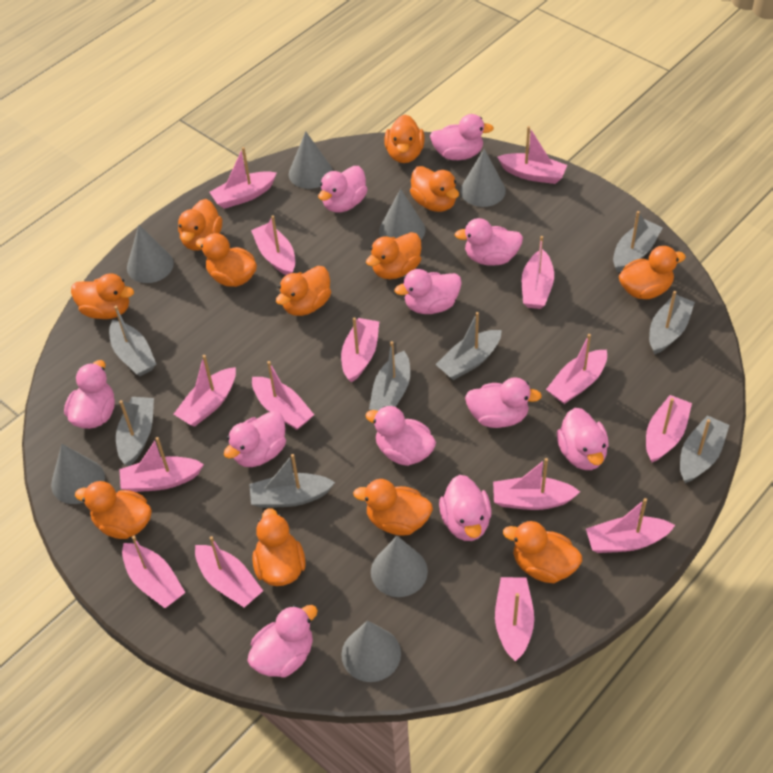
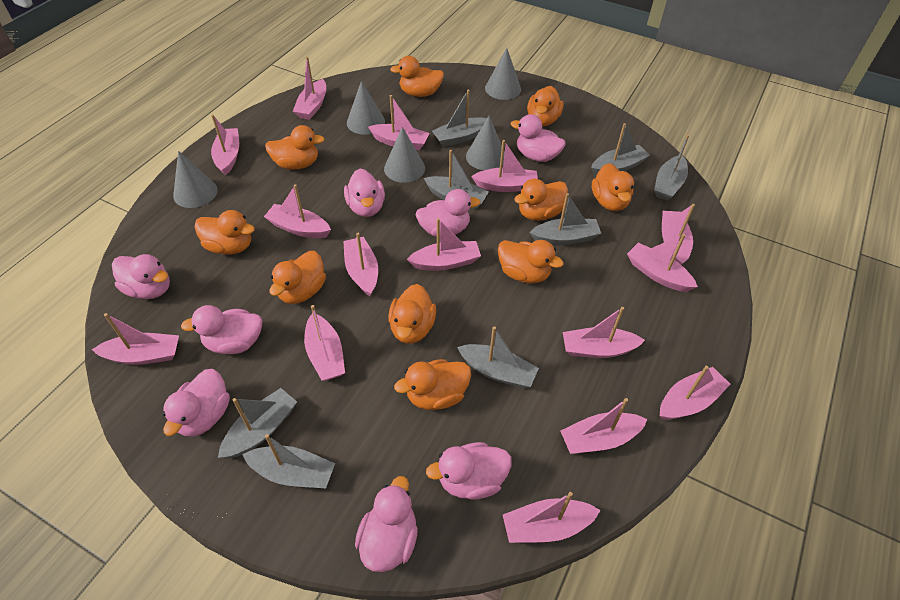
grey cone: 7 -> 5
orange duck: 12 -> 10
pink duck: 11 -> 8

